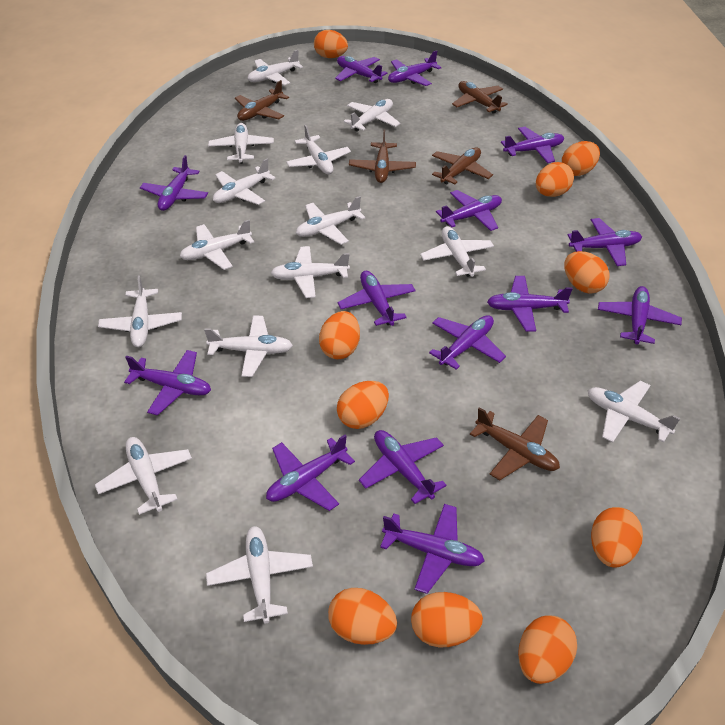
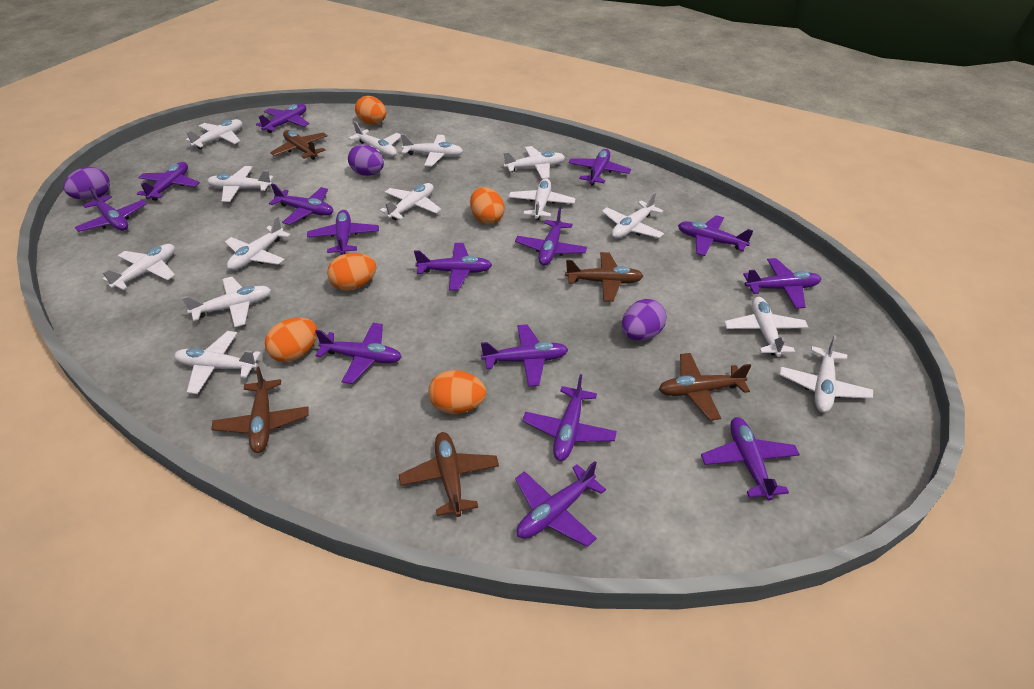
orange egg: 10 -> 5
purple egg: 0 -> 3
purple plane: 14 -> 15

